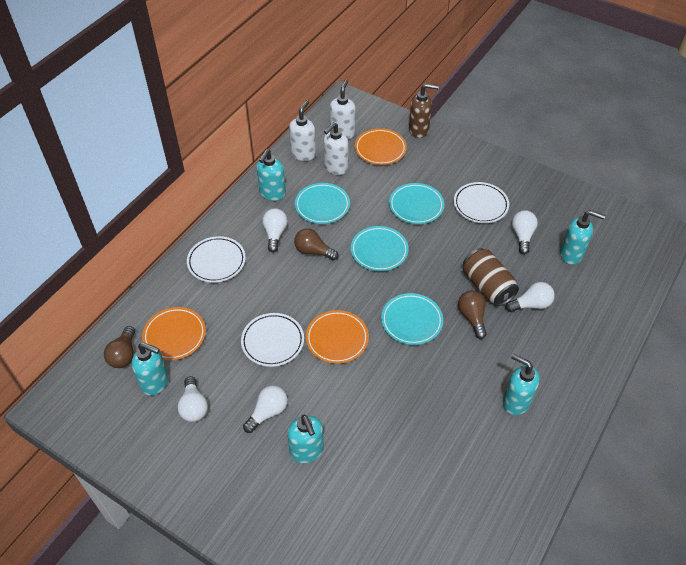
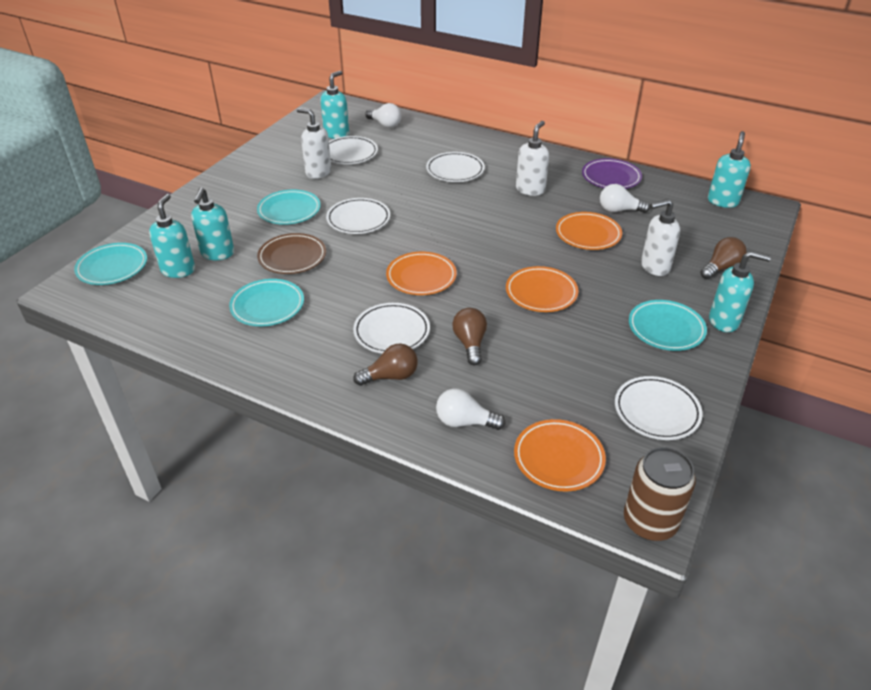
brown plate: 0 -> 1
brown soap dispenser: 1 -> 0
orange plate: 3 -> 4
purple plate: 0 -> 1
white light bulb: 5 -> 3
white plate: 3 -> 5

